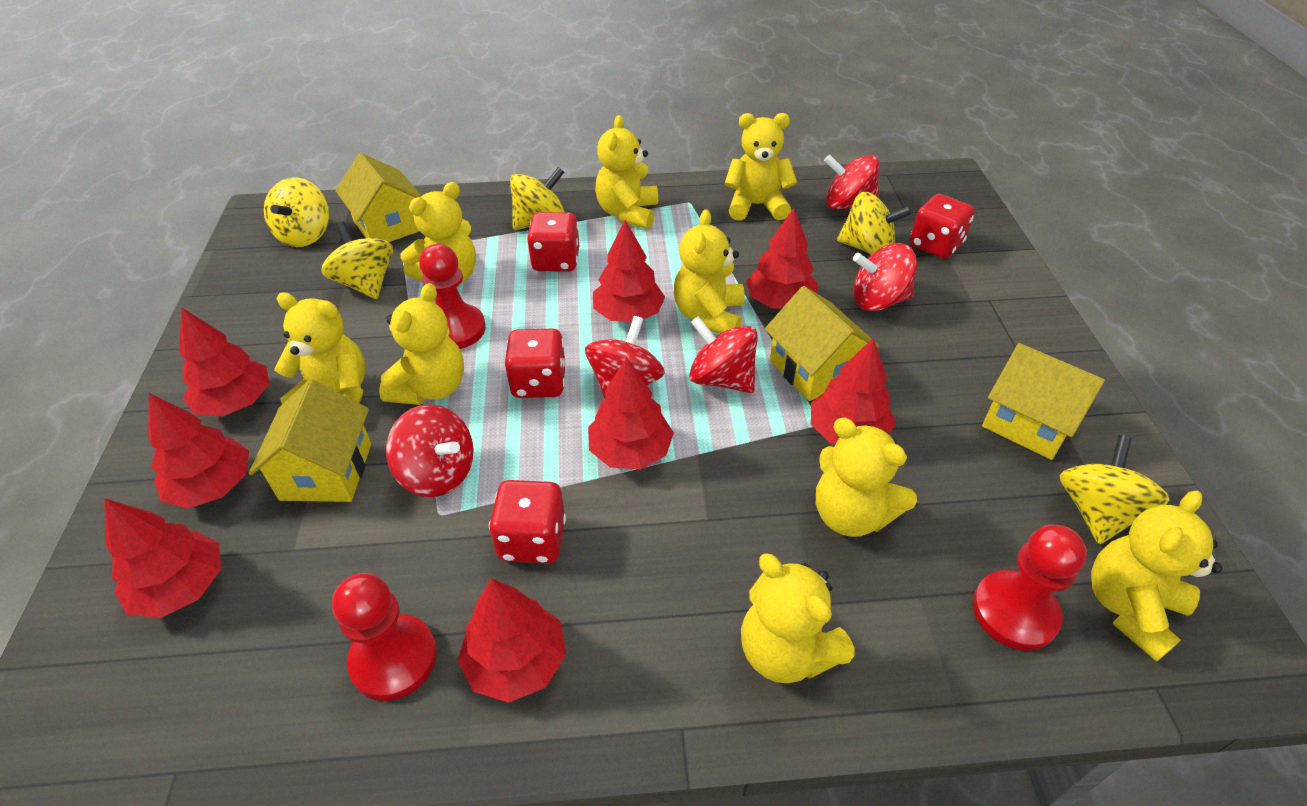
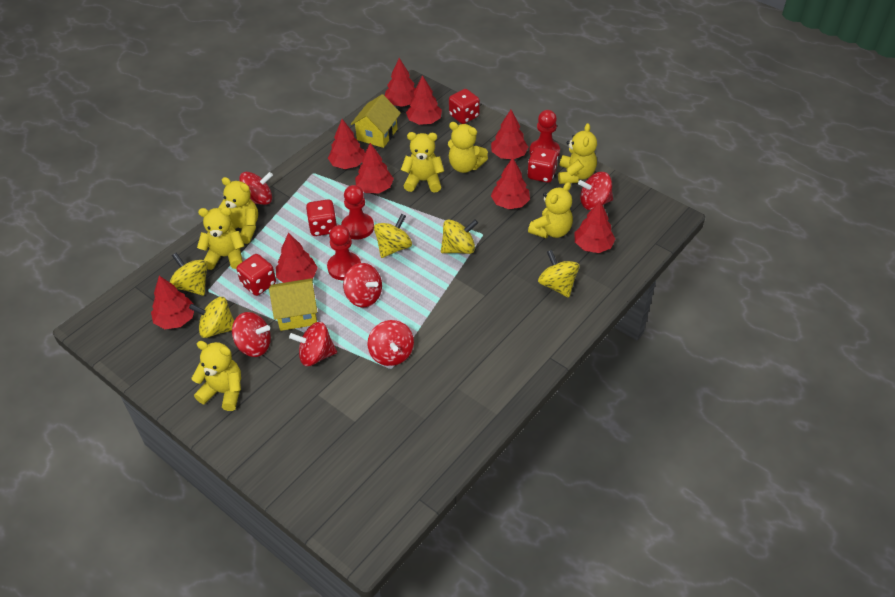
red spinning top: 5 -> 6
red tree: 8 -> 9
yellow house: 4 -> 2
yellow teddy bear: 9 -> 7

